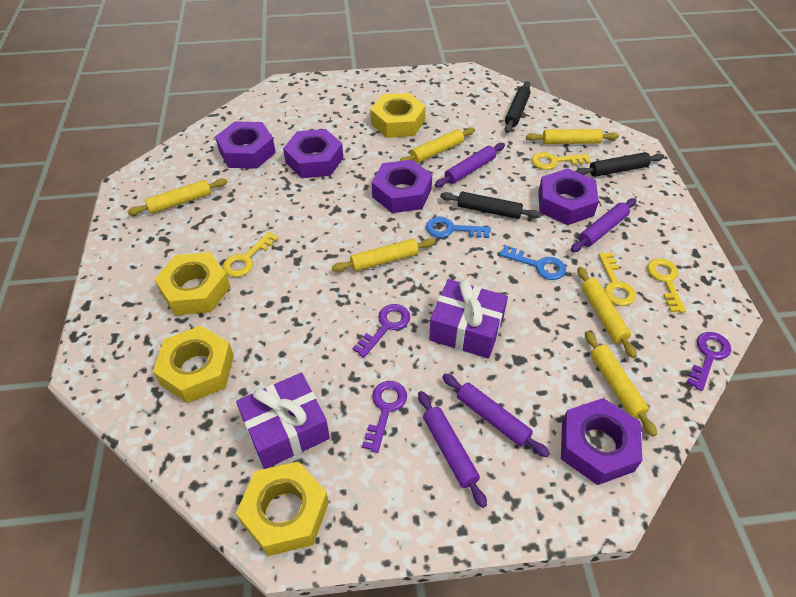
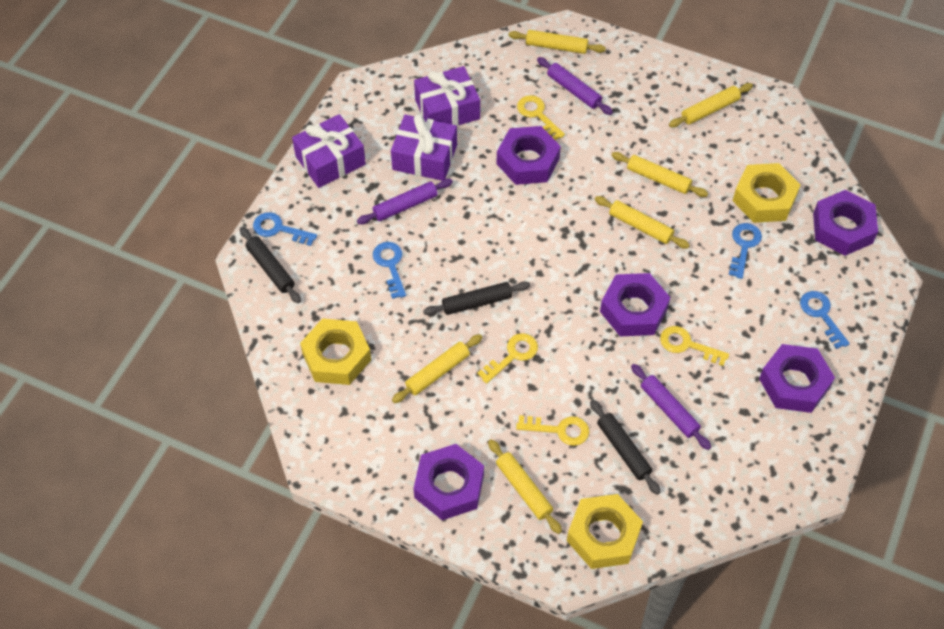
blue key: 2 -> 4
purple gift: 2 -> 3
purple key: 3 -> 0
purple rolling pin: 4 -> 3
yellow nut: 4 -> 3

